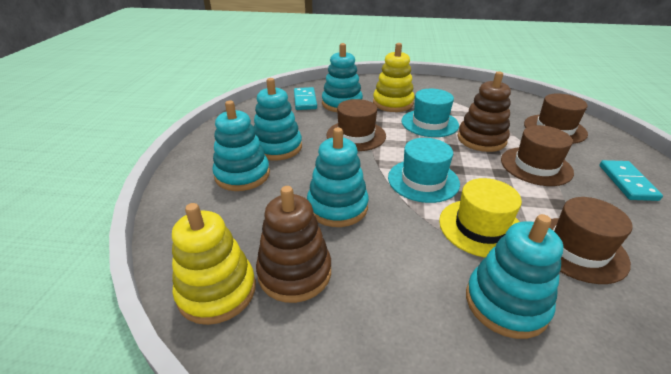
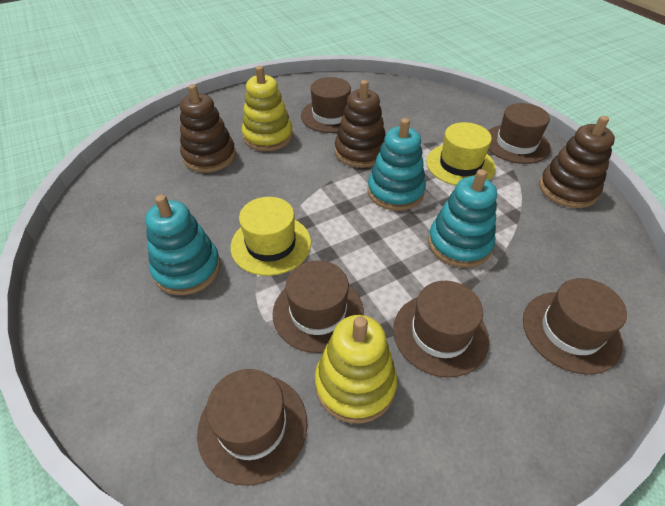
brown hat: 4 -> 6
brown stacking toy: 2 -> 3
turquoise domino: 2 -> 0
turquoise hat: 2 -> 0
turquoise stacking toy: 5 -> 3
yellow hat: 1 -> 2

